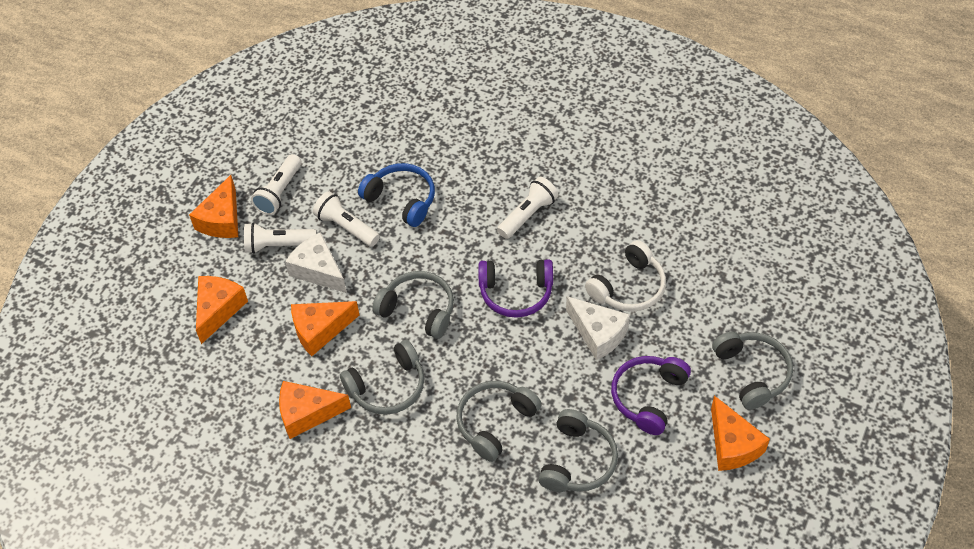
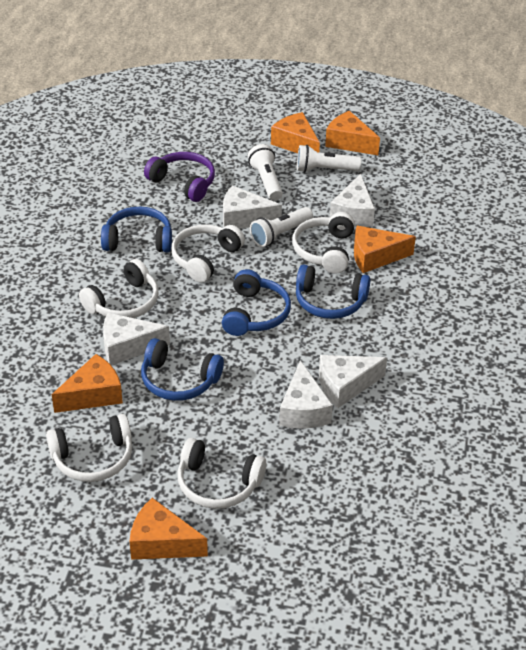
blue headphones: 1 -> 4
grey headphones: 5 -> 0
purple headphones: 2 -> 1
white cheese: 2 -> 5
white flashlight: 4 -> 3
white headphones: 1 -> 5

